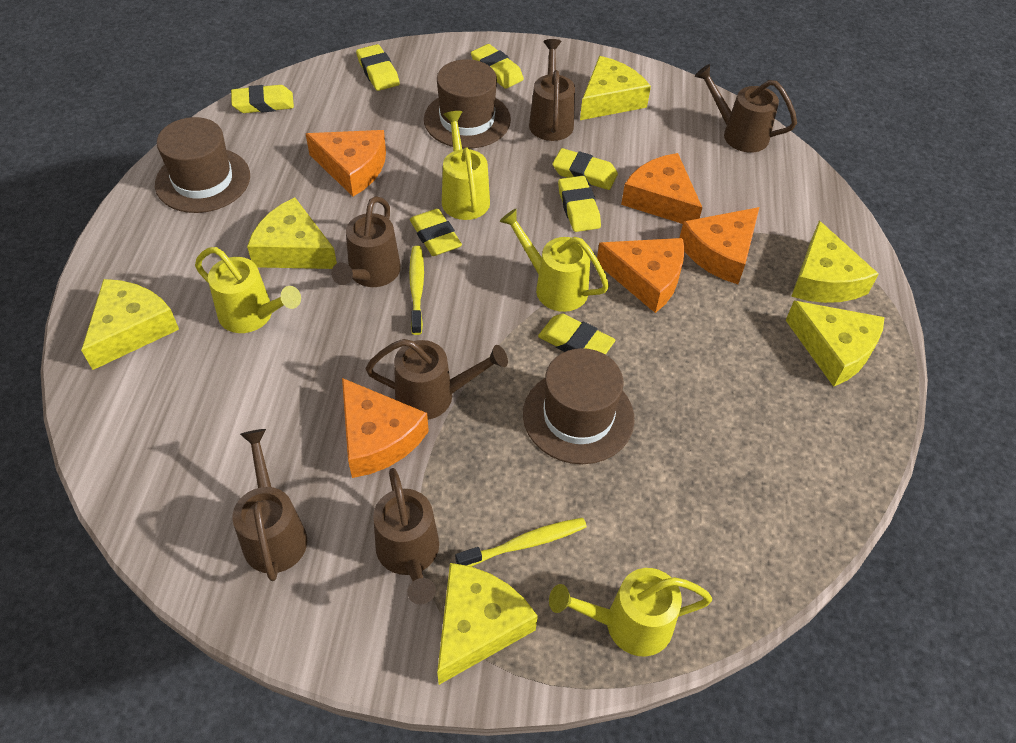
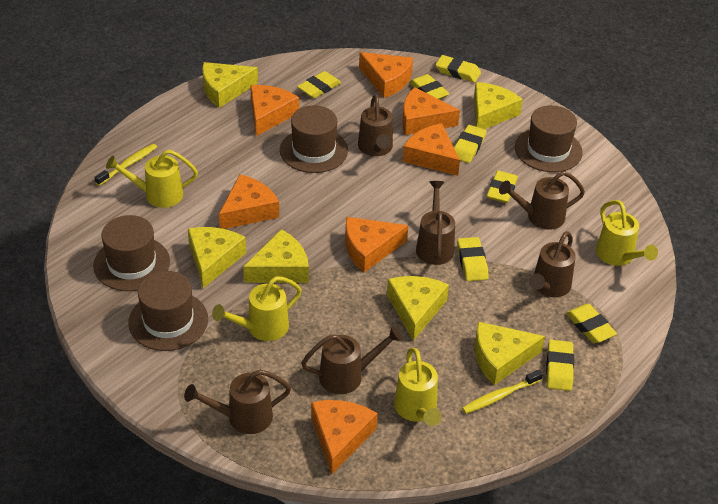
brown hat: 3 -> 4
orange cheese: 5 -> 7
yellow eraser: 7 -> 8

